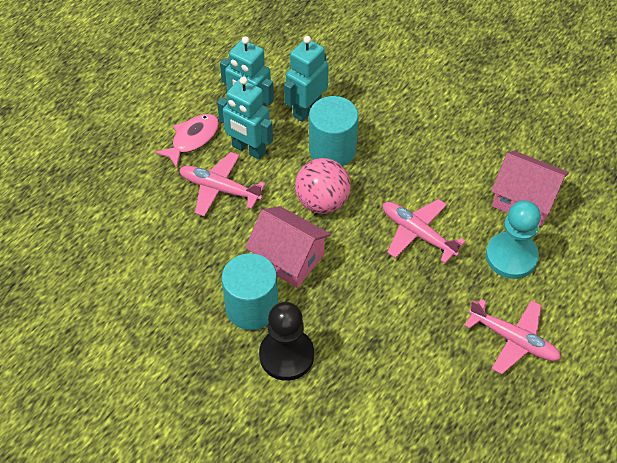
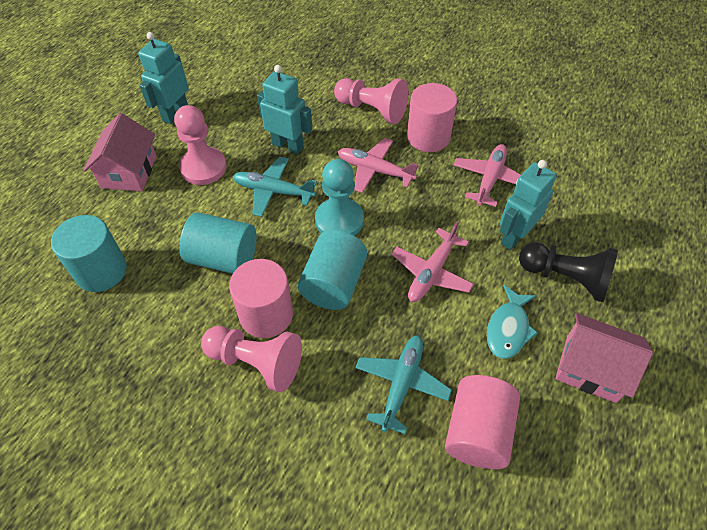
pink ball: 1 -> 0
pink cylinder: 0 -> 3
pink fish: 1 -> 0
pink pawn: 0 -> 3
turquoise cylinder: 2 -> 3
turquoise fish: 0 -> 1
turquoise plane: 0 -> 2

